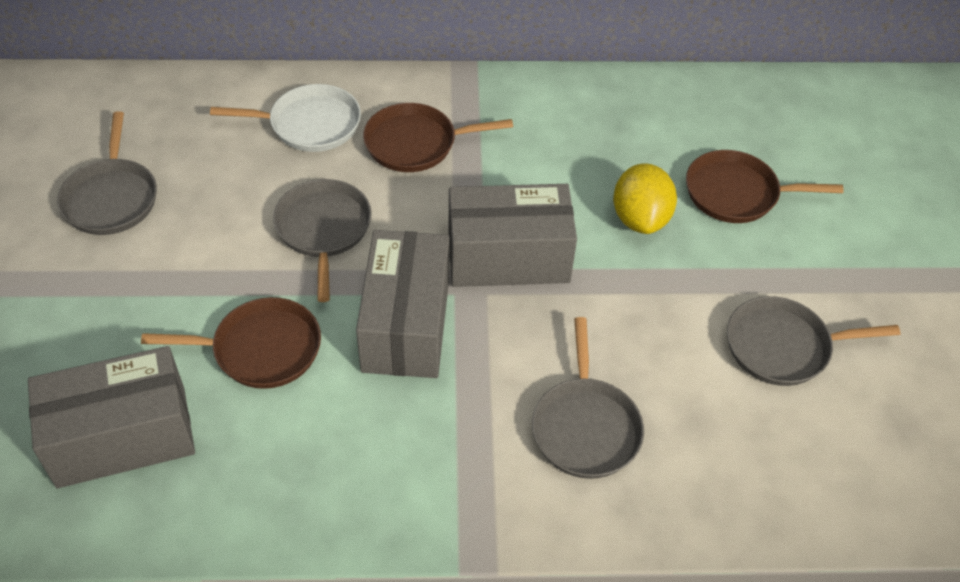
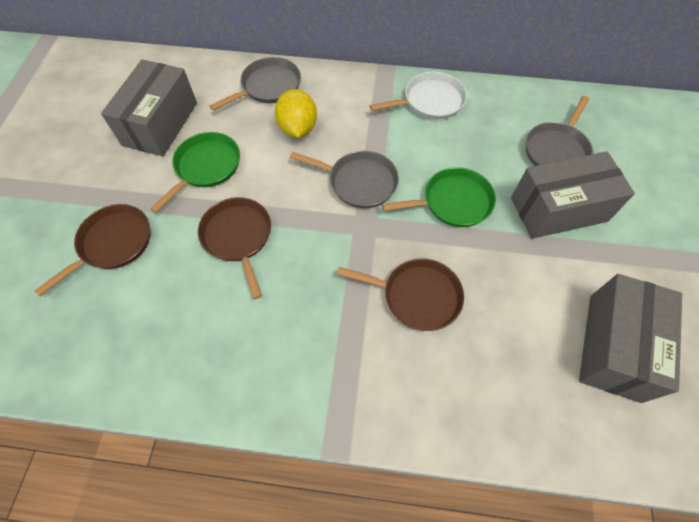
green pan: 0 -> 2
grey pan: 4 -> 3

